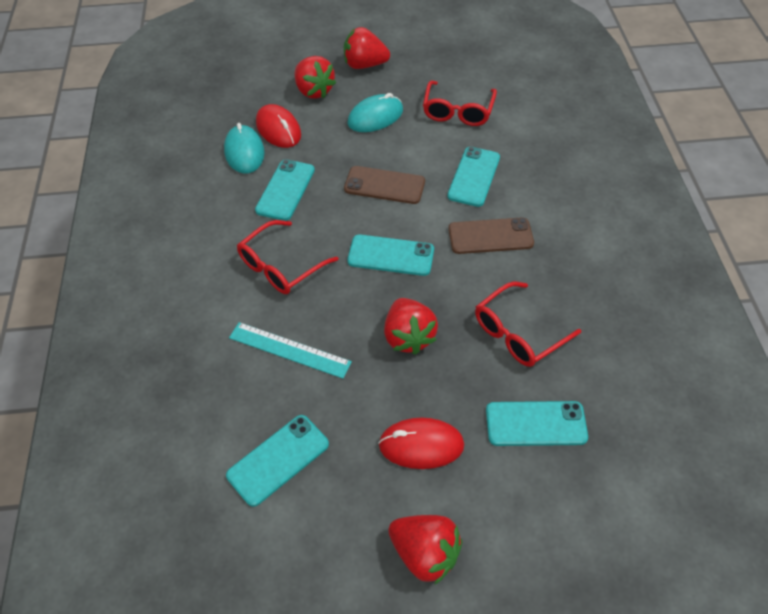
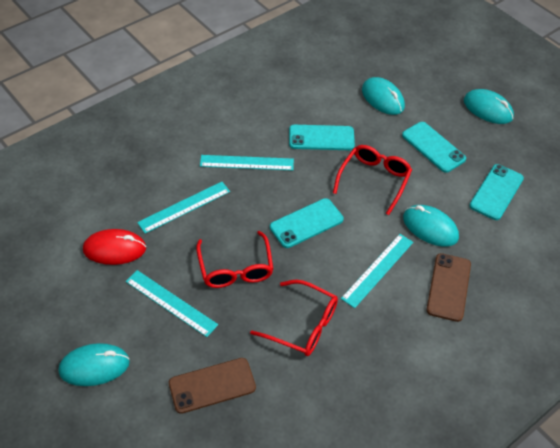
red mouse: 2 -> 1
red strawberry: 4 -> 0
turquoise mouse: 2 -> 4
turquoise phone: 5 -> 4
turquoise ruler: 1 -> 4

